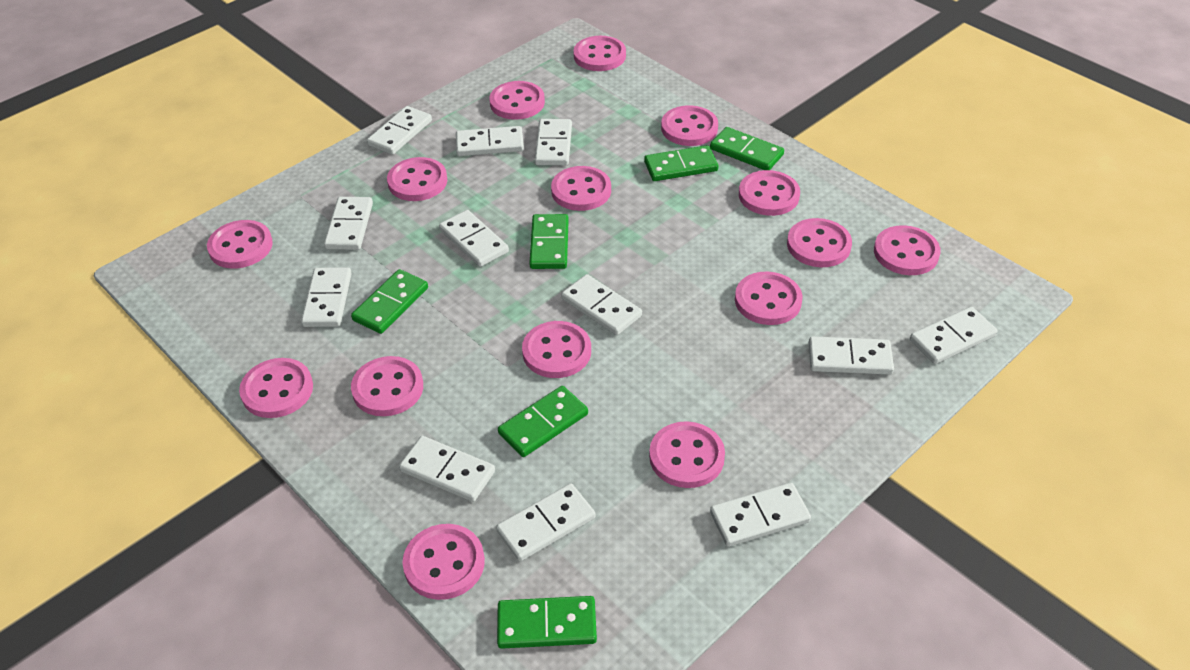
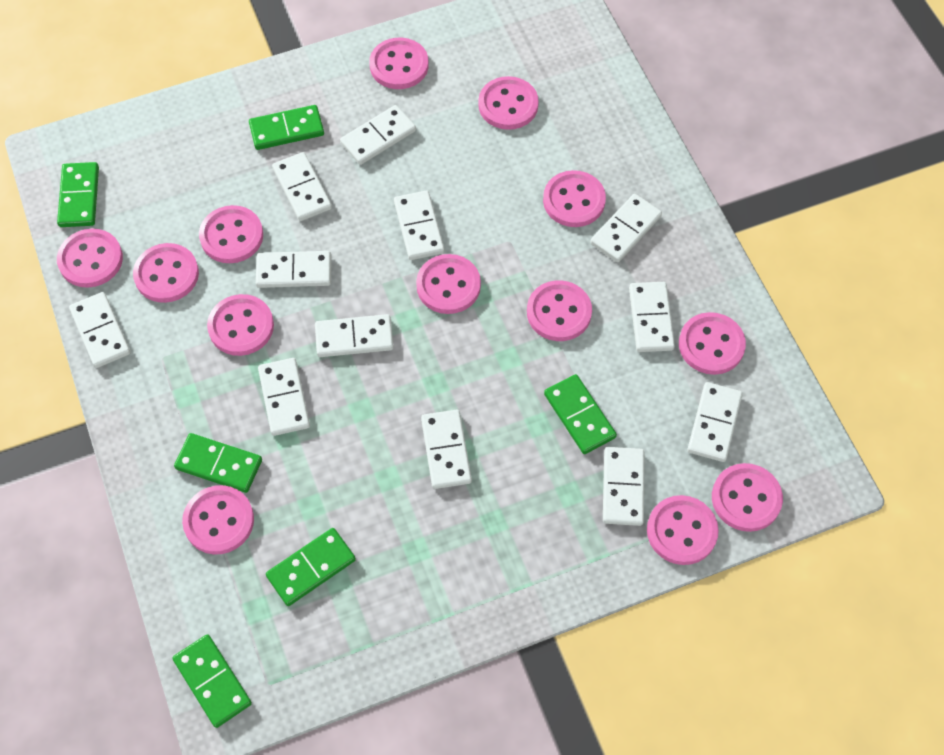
pink button: 15 -> 13

